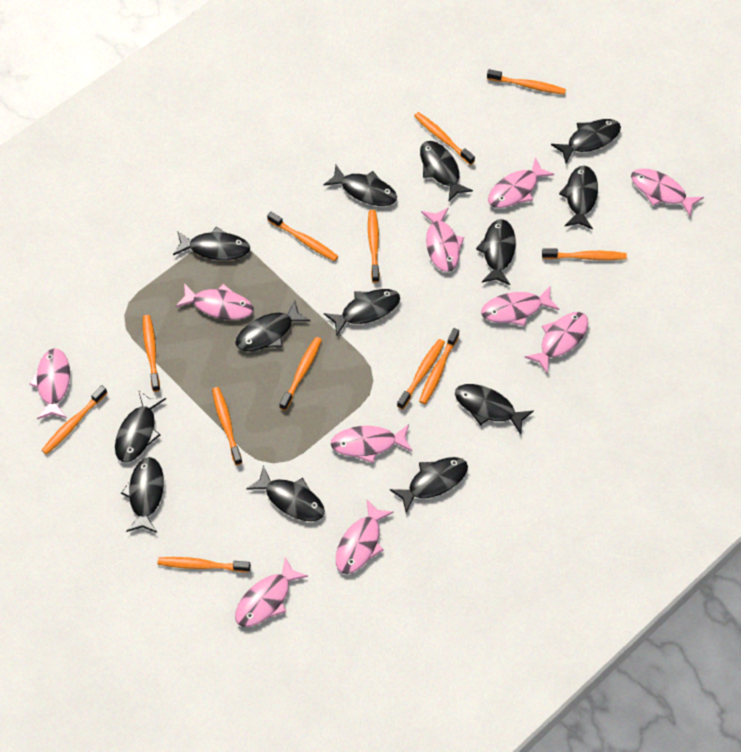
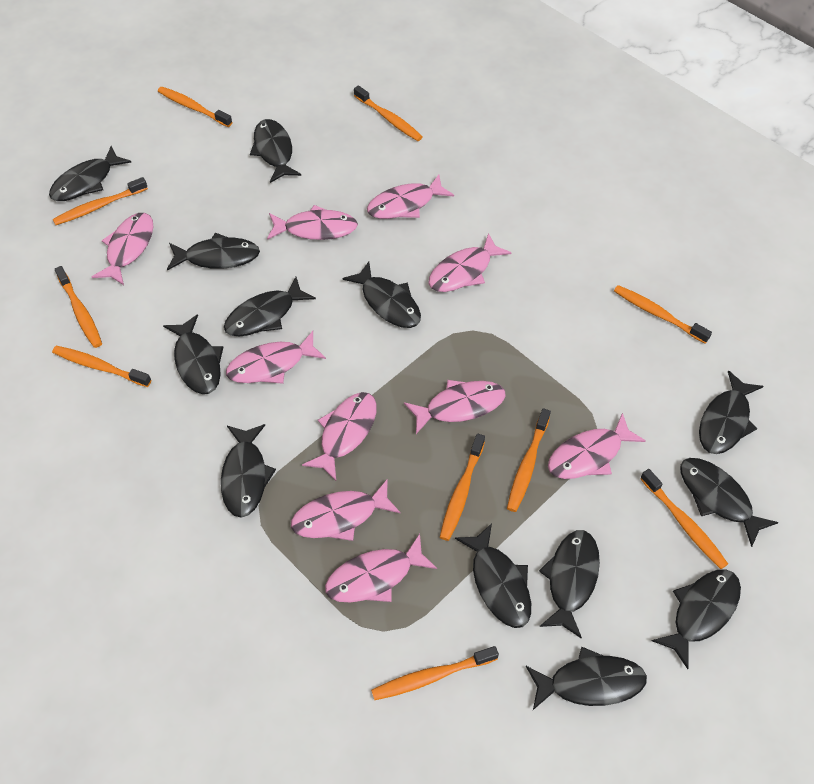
orange toothbrush: 12 -> 10

